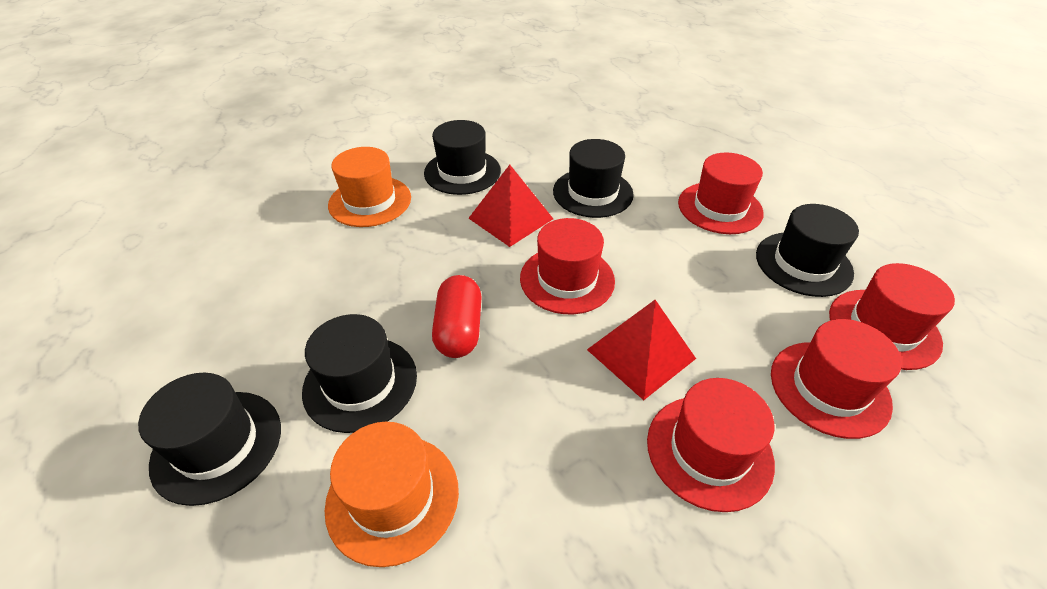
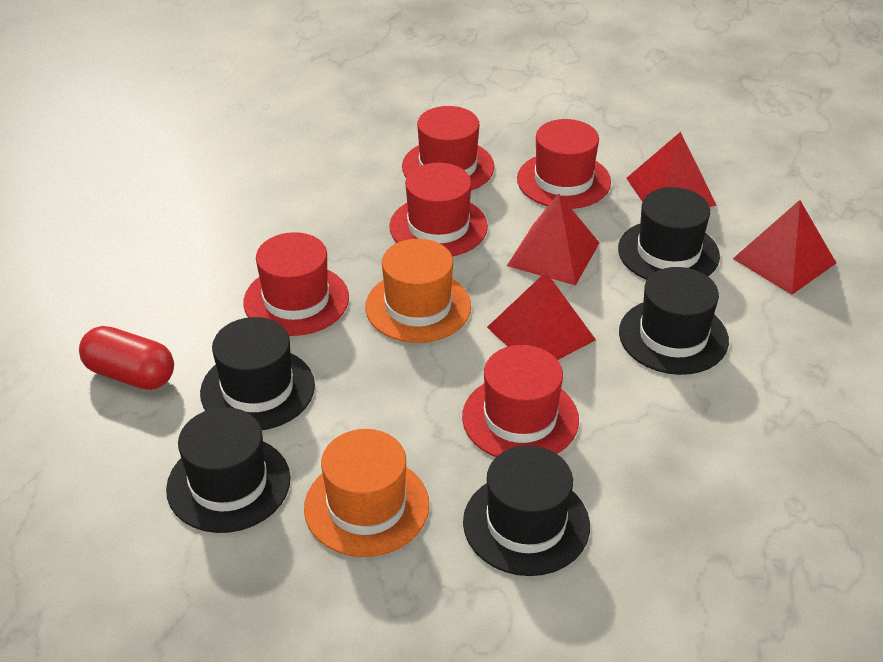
red pyramid: 2 -> 4

